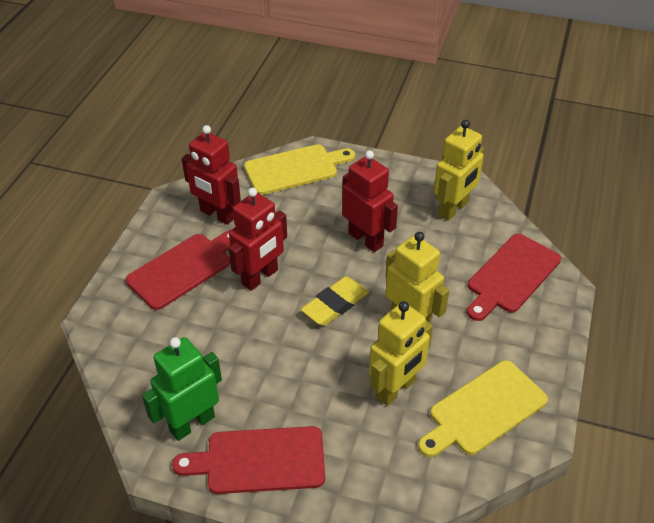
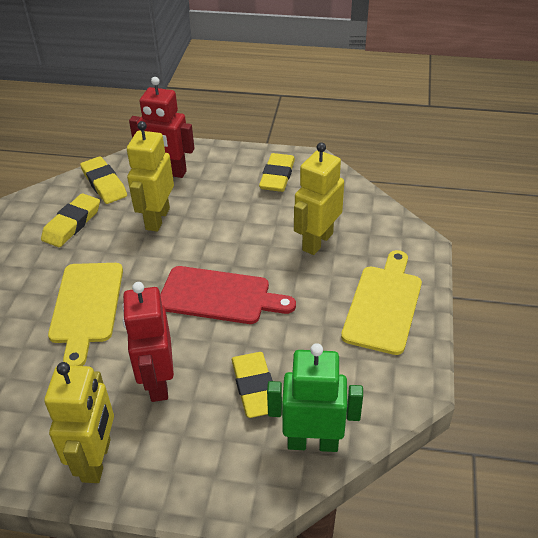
red cutting board: 3 -> 1
red robot: 3 -> 2
yellow eraser: 1 -> 4

